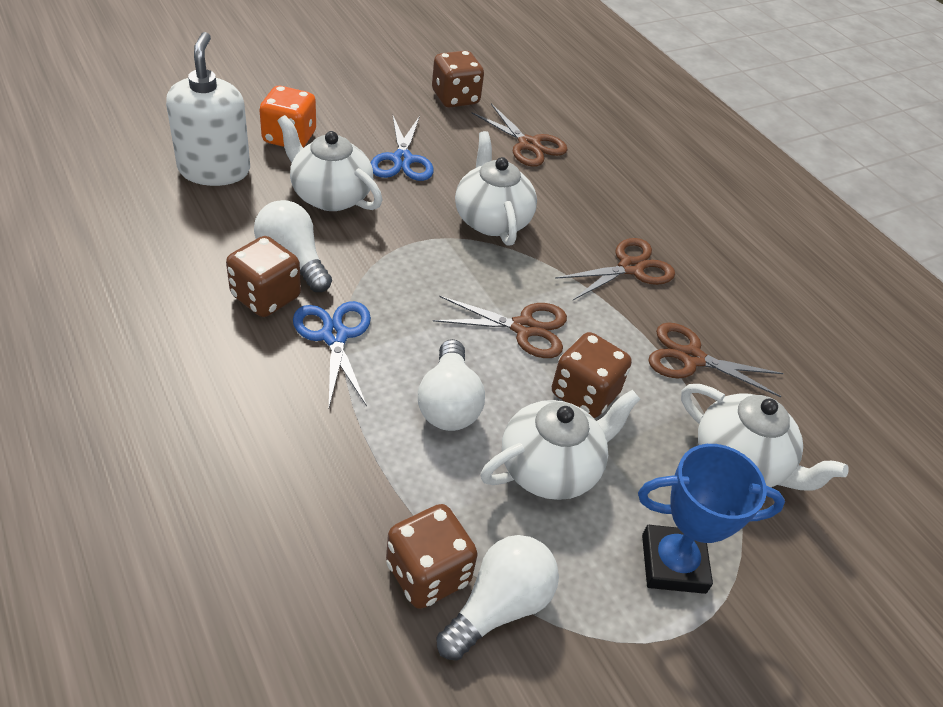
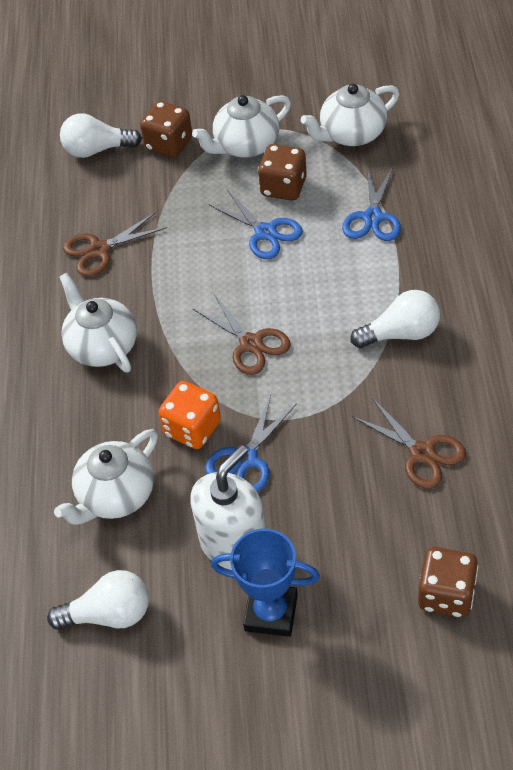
blue scissors: 2 -> 3
brown dice: 4 -> 3
brown scissors: 4 -> 3

